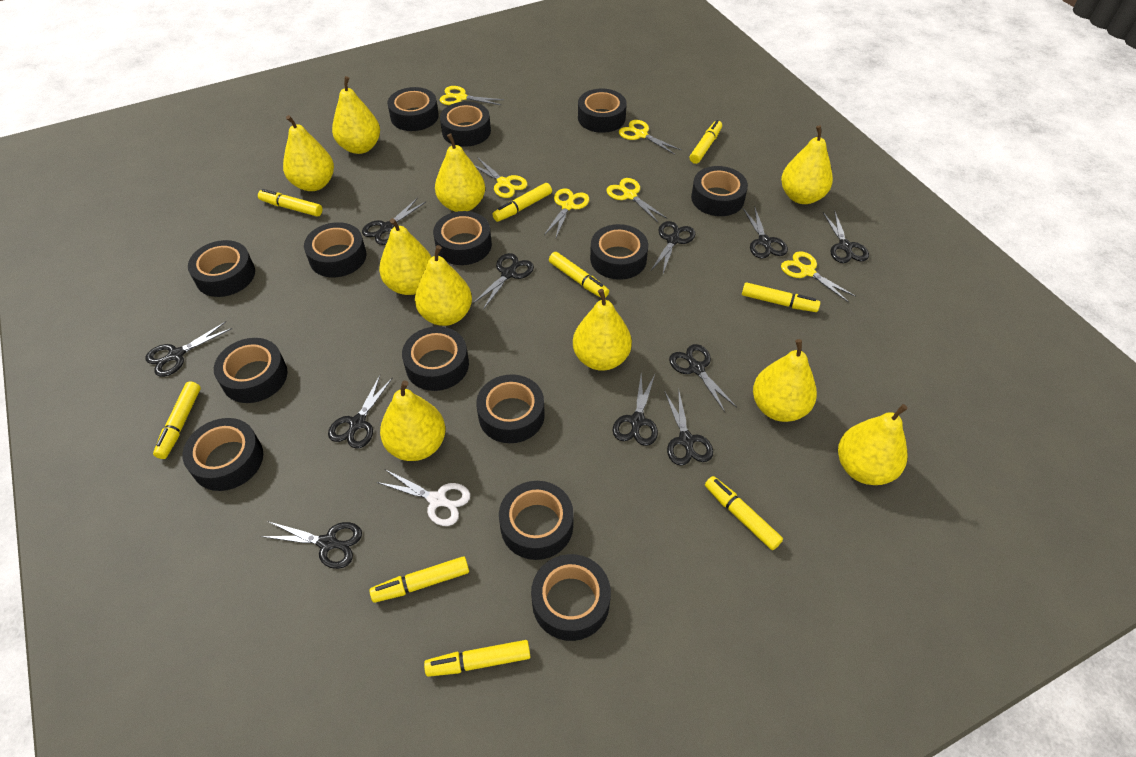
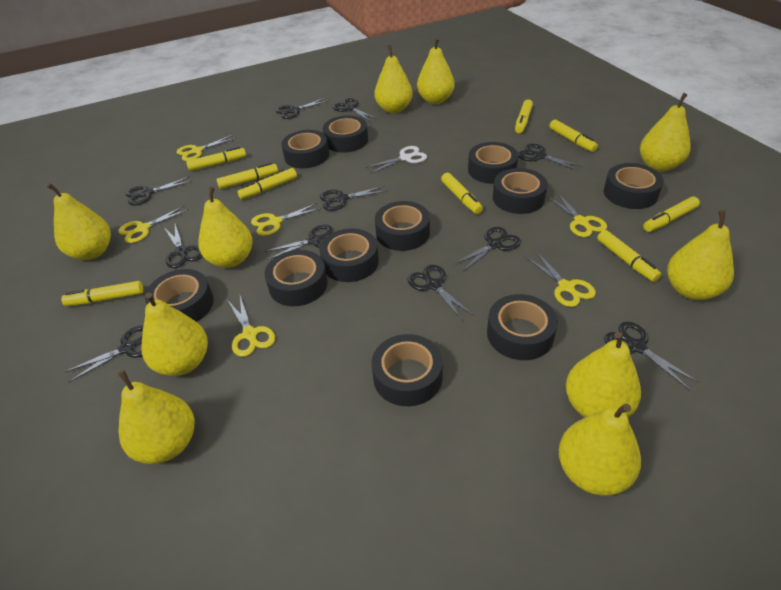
black tape: 14 -> 11

